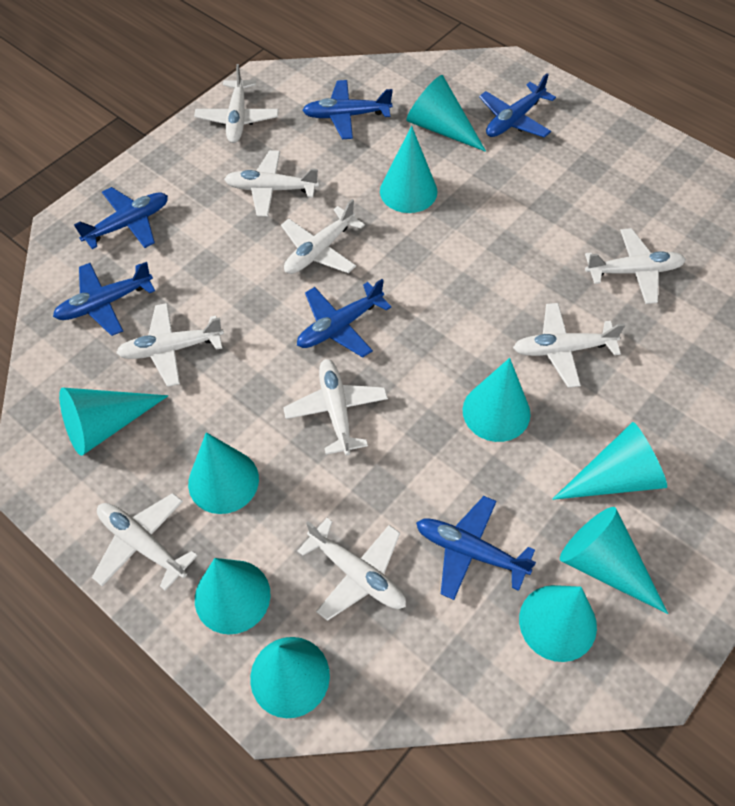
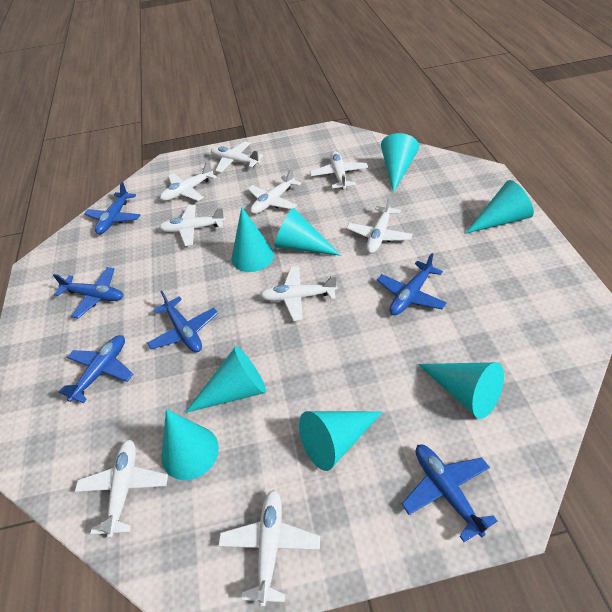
turquoise cone: 10 -> 8

